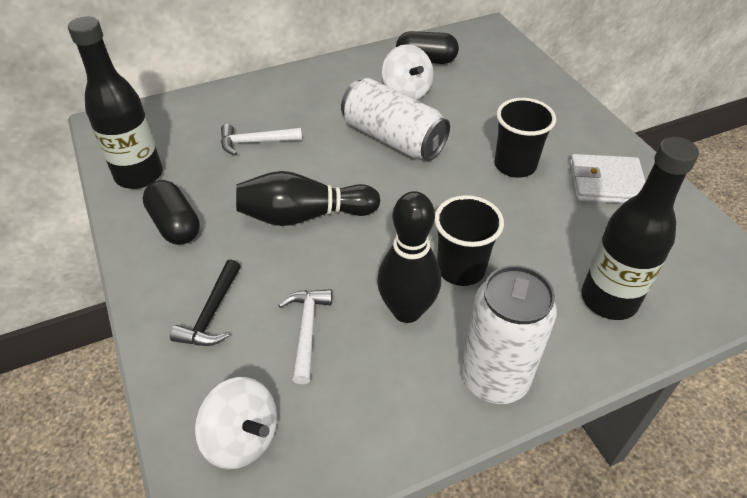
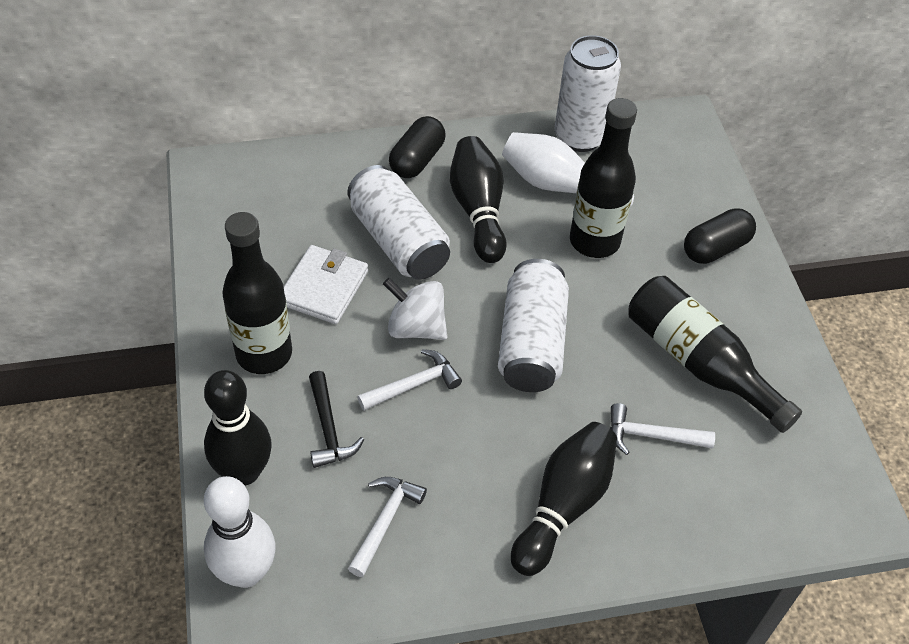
black bottle: 2 -> 3
black bowling pin: 2 -> 3
black cup: 2 -> 0
white bowling pin: 0 -> 2
white can: 2 -> 3
white hammer: 2 -> 3
white spinning top: 2 -> 1

